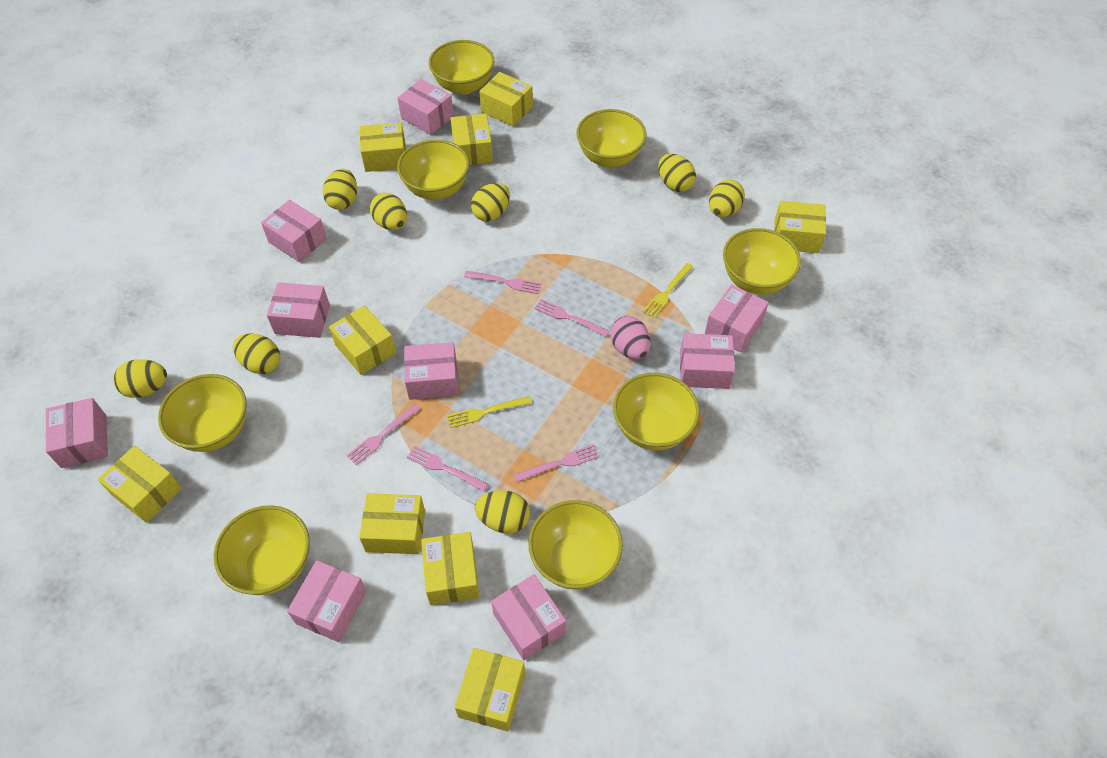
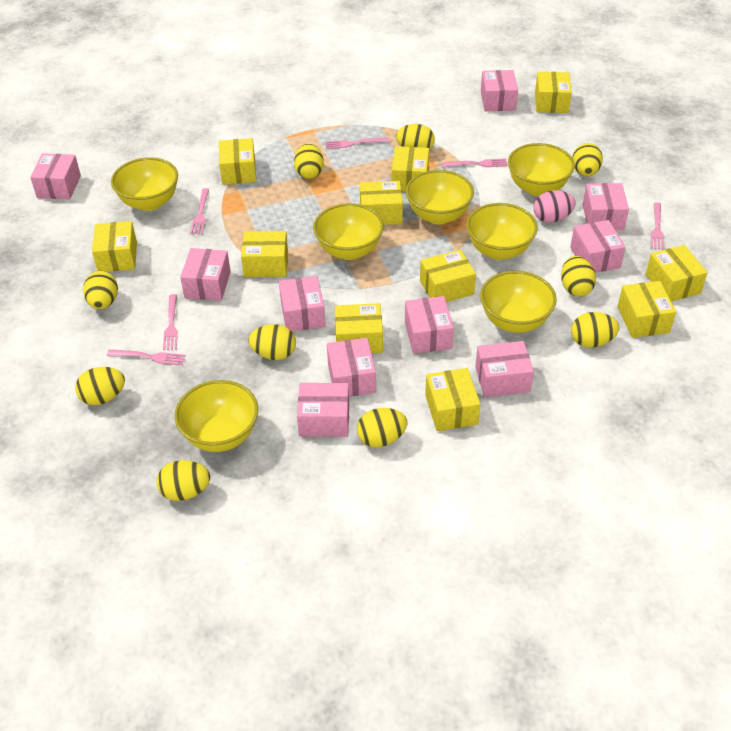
pink box: 9 -> 10
pink fork: 5 -> 6
yellow bowl: 8 -> 7
yellow box: 9 -> 11
yellow egg: 8 -> 10
yellow fork: 2 -> 0

